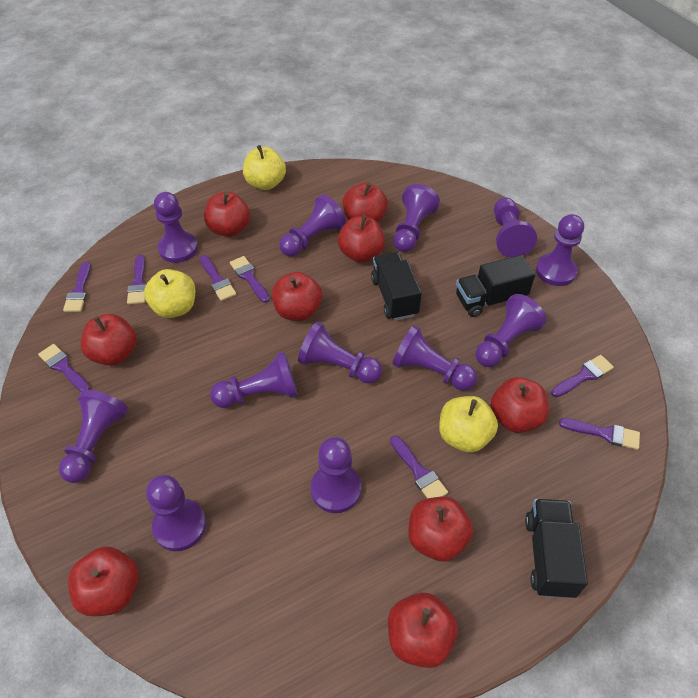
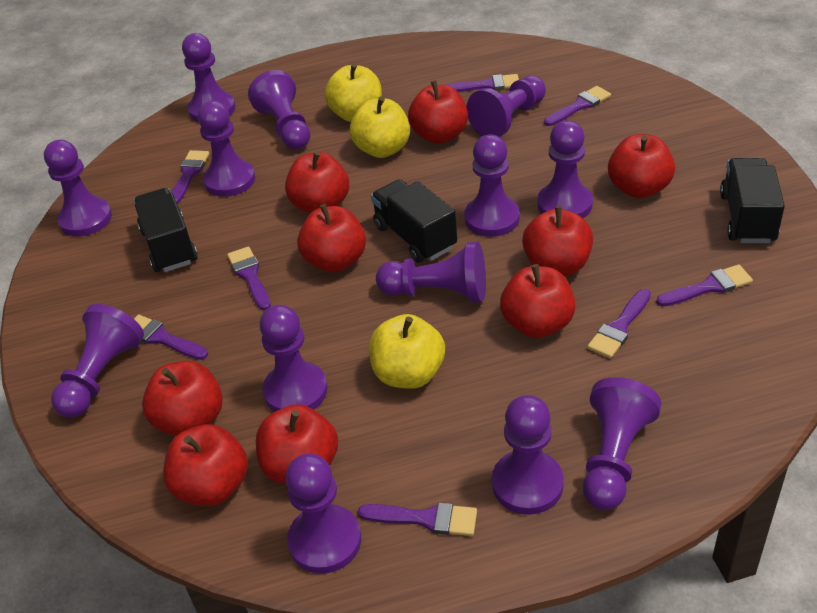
purple pawn: 12 -> 13

